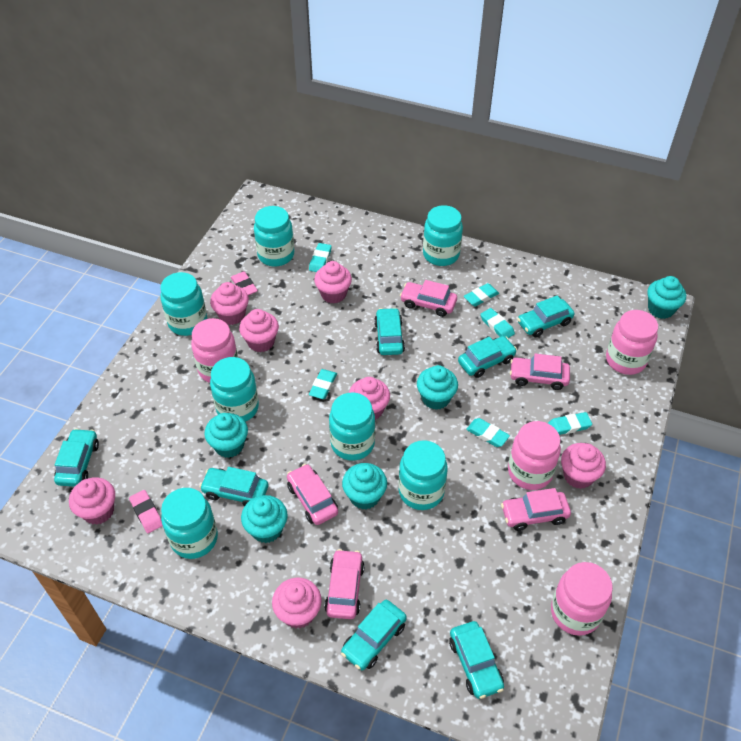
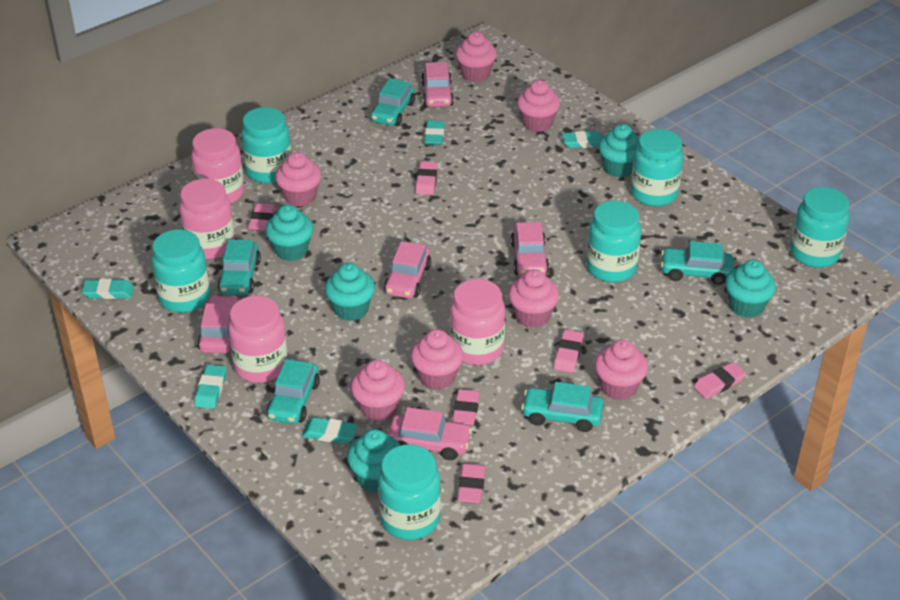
pink eraser: 2 -> 6
turquoise car: 7 -> 5
turquoise eraser: 6 -> 5
turquoise jar: 7 -> 6

